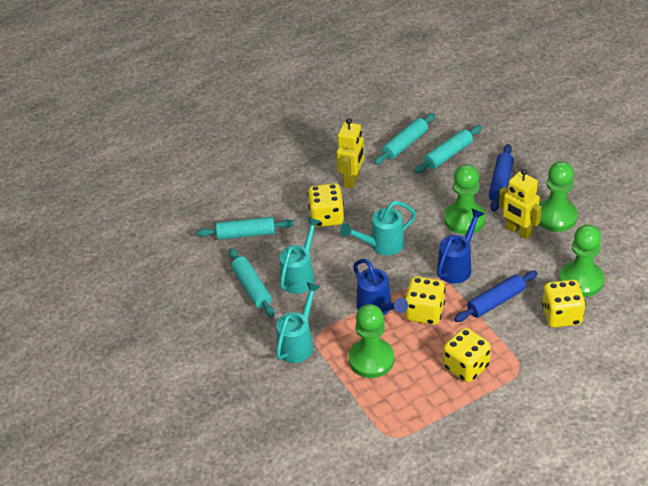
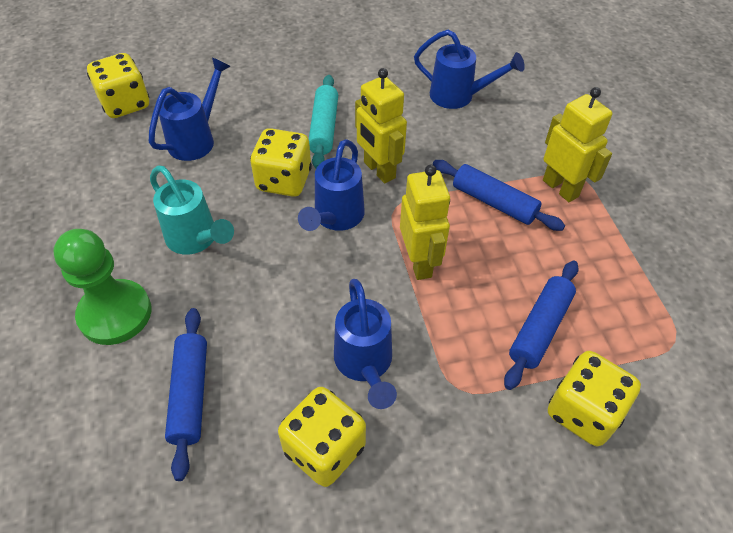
blue rolling pin: 2 -> 3
blue watering can: 2 -> 4
green pawn: 4 -> 1
turquoise rolling pin: 4 -> 1
turquoise watering can: 3 -> 1
yellow robot: 2 -> 3

